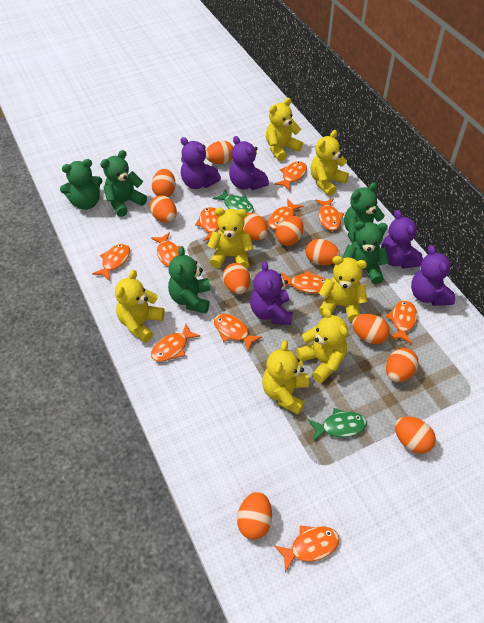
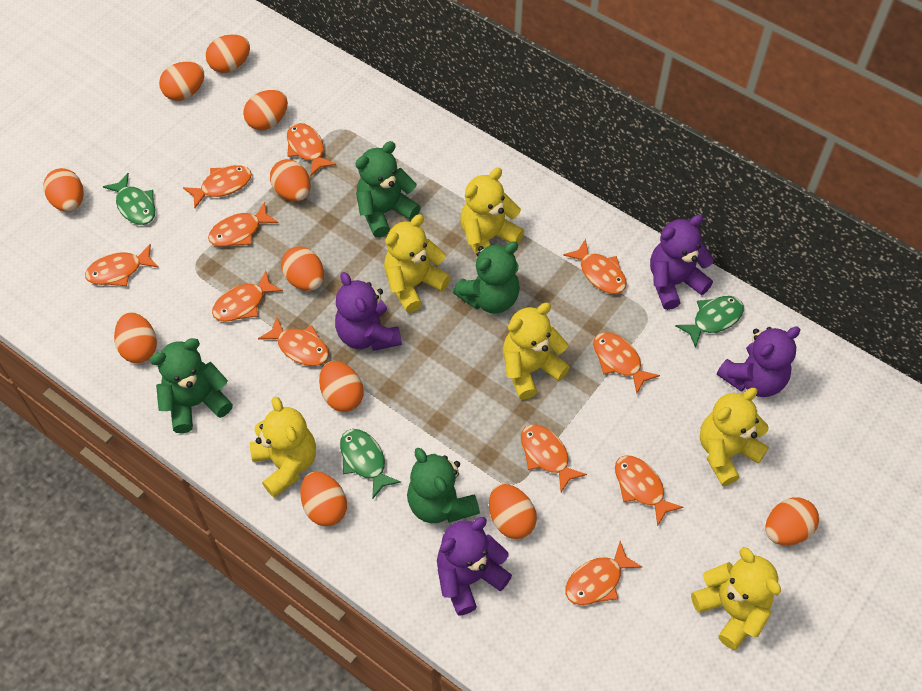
green fish: 2 -> 3
green teddy bear: 5 -> 4
purple teddy bear: 5 -> 4
yellow teddy bear: 7 -> 6

